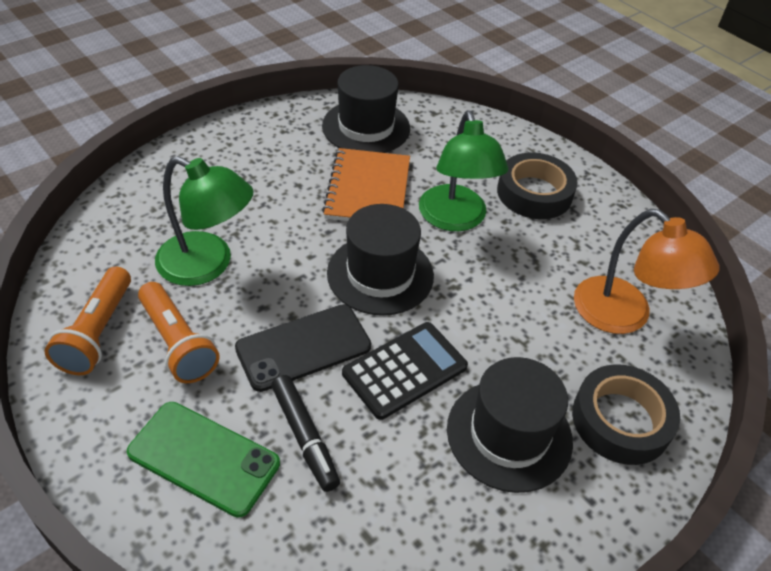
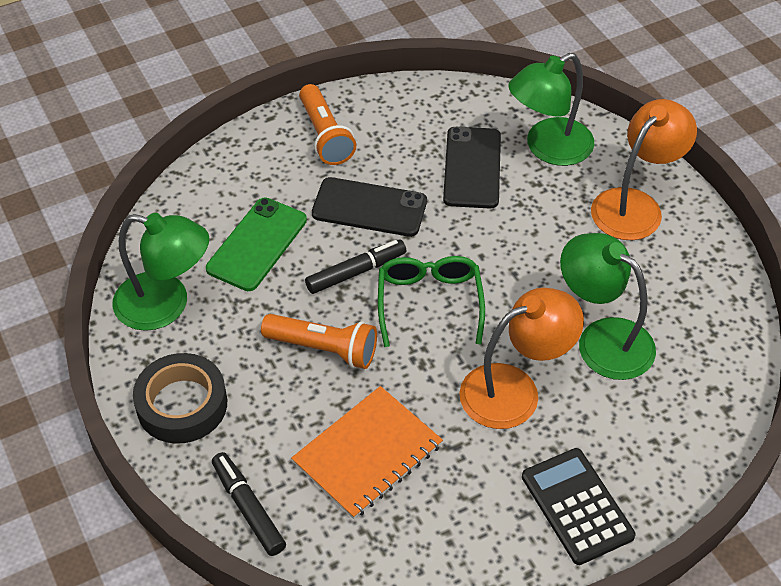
black hat: 3 -> 0
black marker: 1 -> 2
black phone: 1 -> 2
black tape: 2 -> 1
green glasses: 0 -> 1
green lamp: 2 -> 3
orange lamp: 1 -> 2

